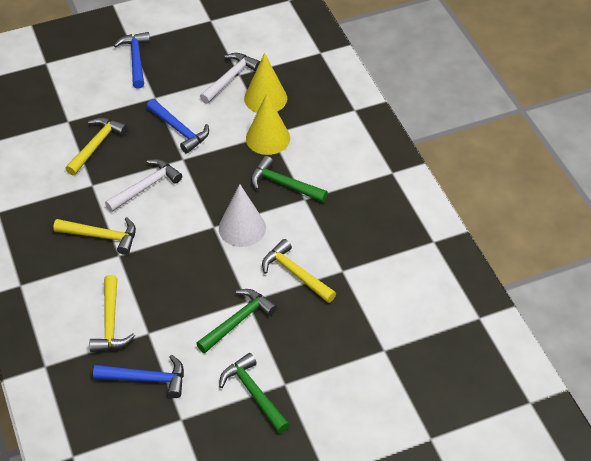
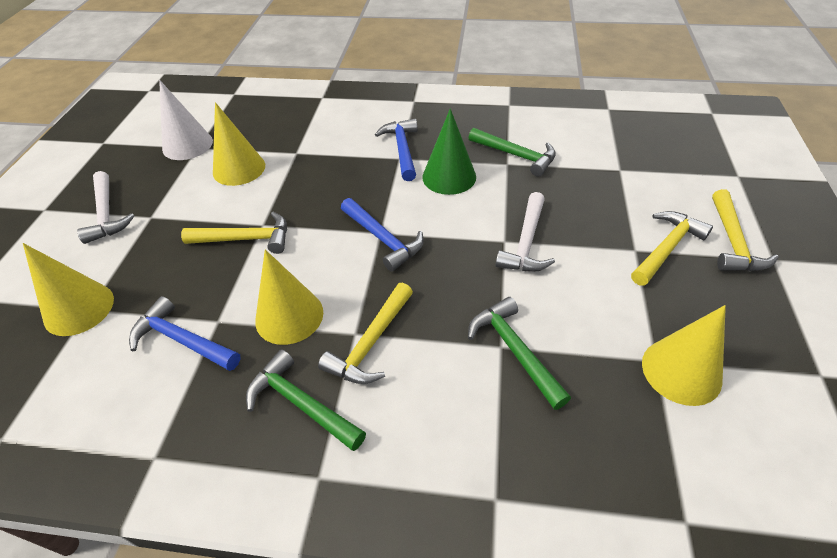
green cone: 0 -> 1
yellow cone: 2 -> 4

